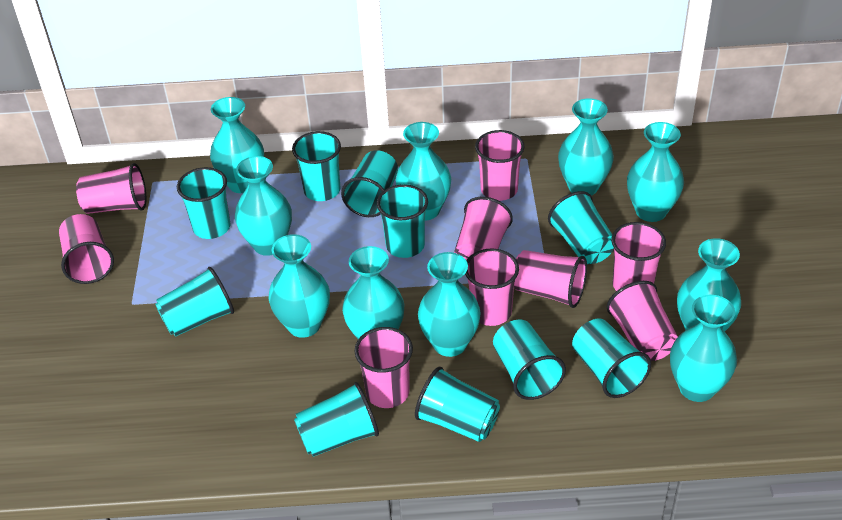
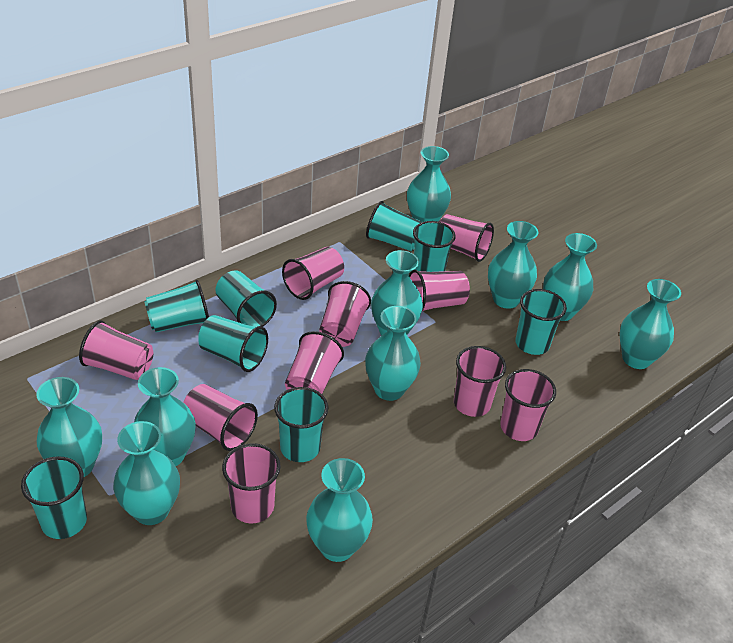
pink cup: 9 -> 10
turquoise cup: 10 -> 8

